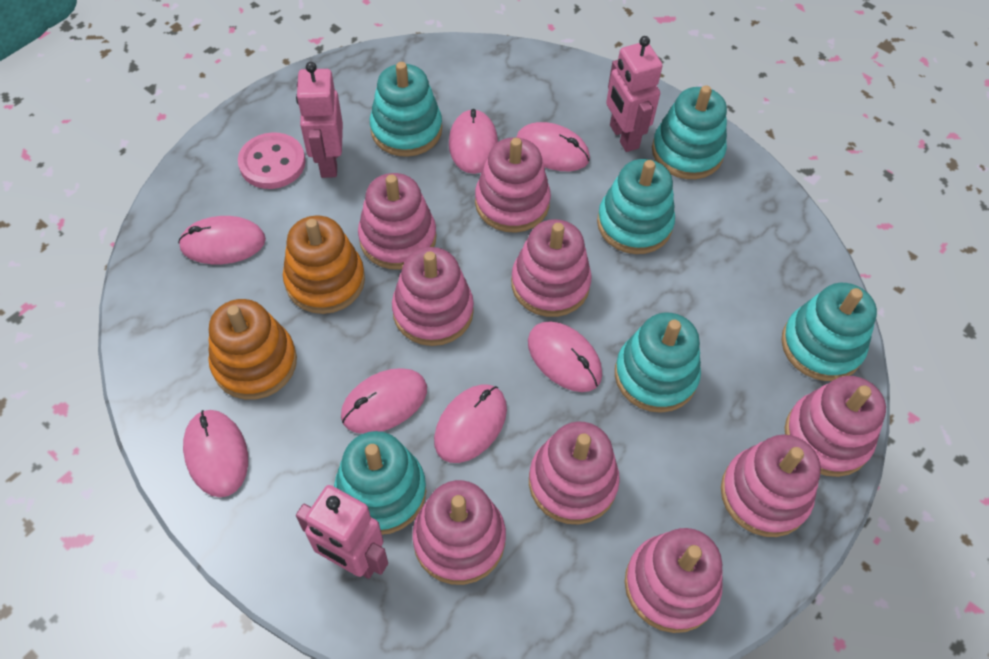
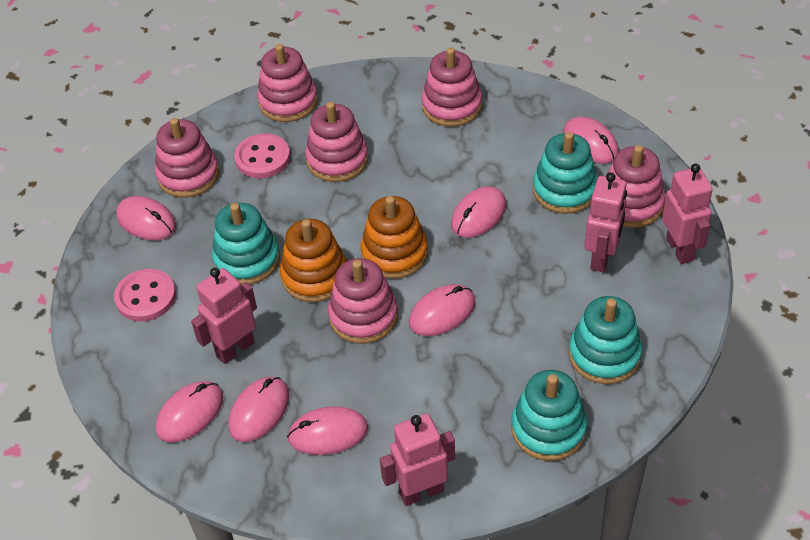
pink button: 1 -> 2
pink robot: 3 -> 4
pink stacking toy: 9 -> 6
turquoise stacking toy: 6 -> 4

